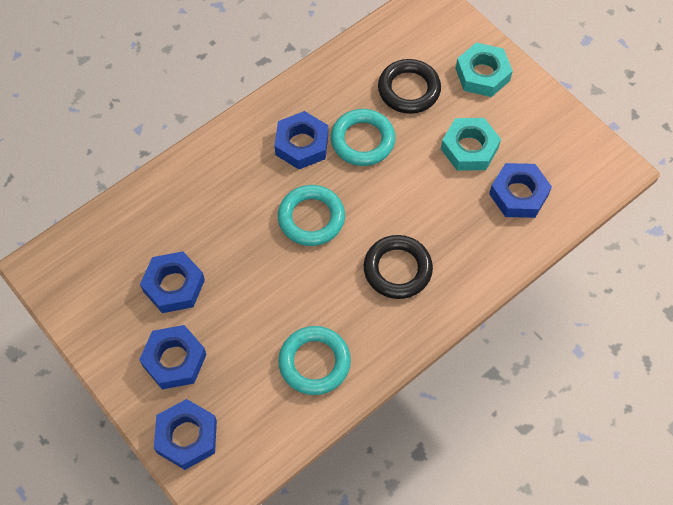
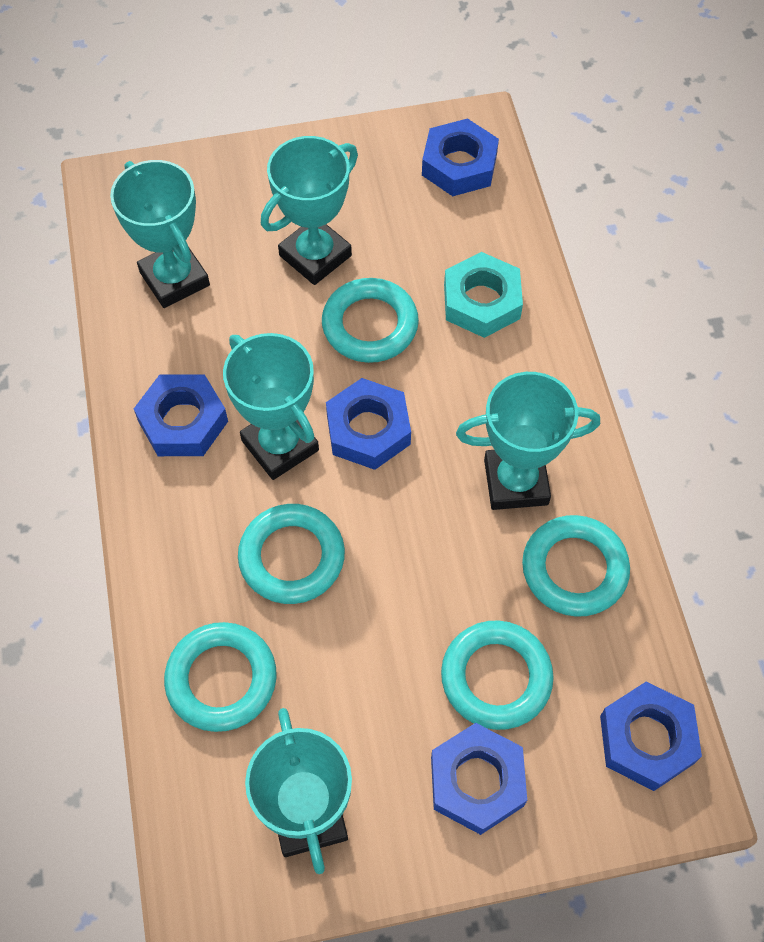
black ring: 2 -> 0
turquoise nut: 2 -> 1
turquoise ring: 3 -> 5
turquoise trophy: 0 -> 5

